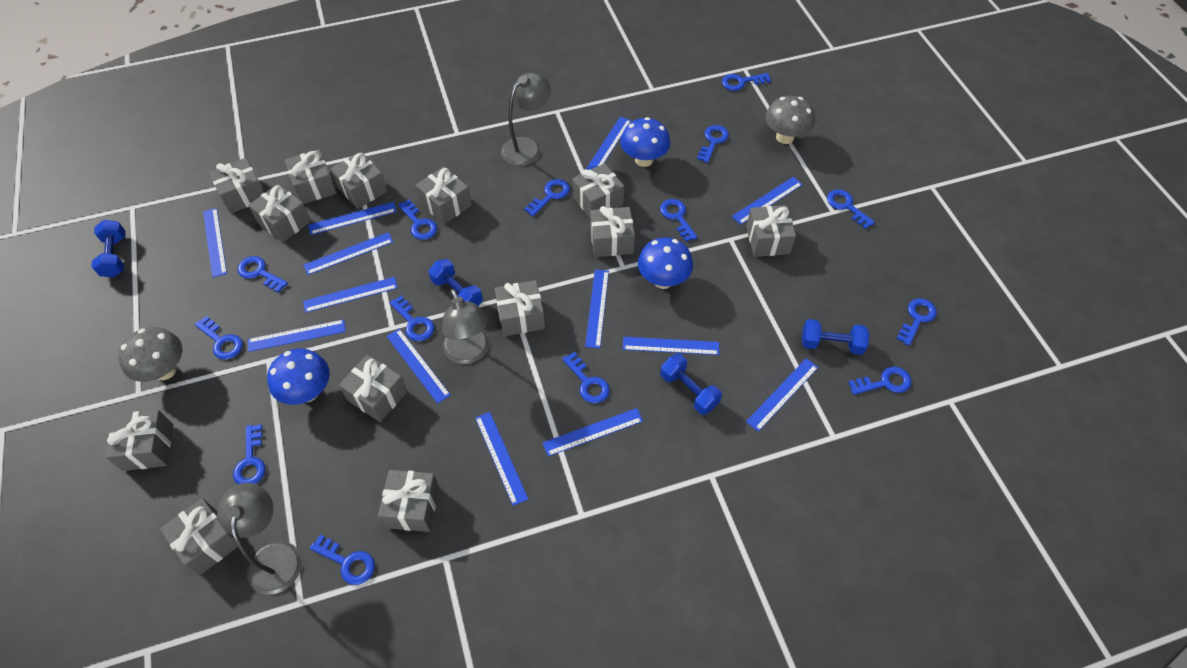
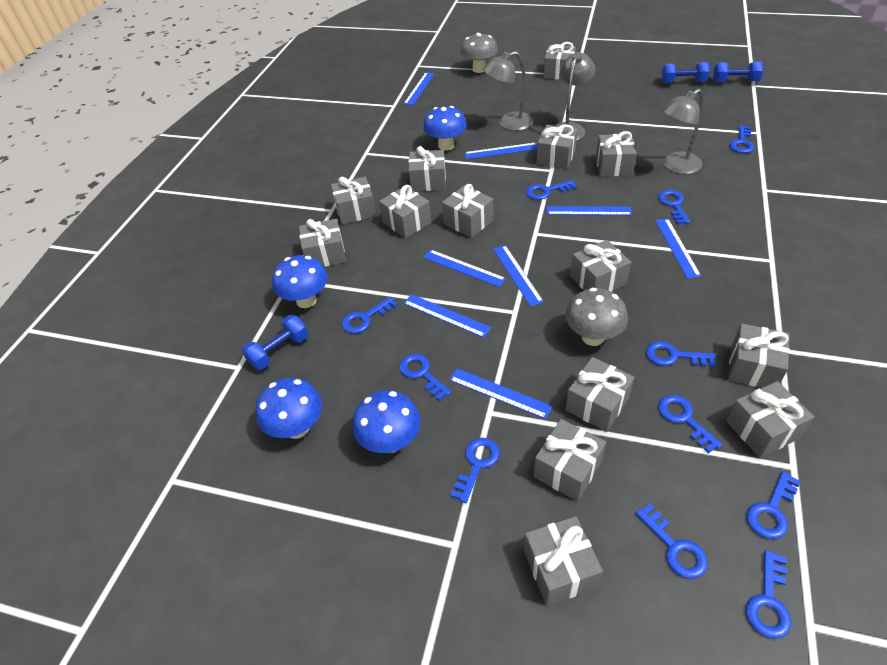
blue dumbbell: 4 -> 3
blue key: 14 -> 11
blue mushroom: 3 -> 4
blue ruler: 13 -> 8
grey gift: 13 -> 14

